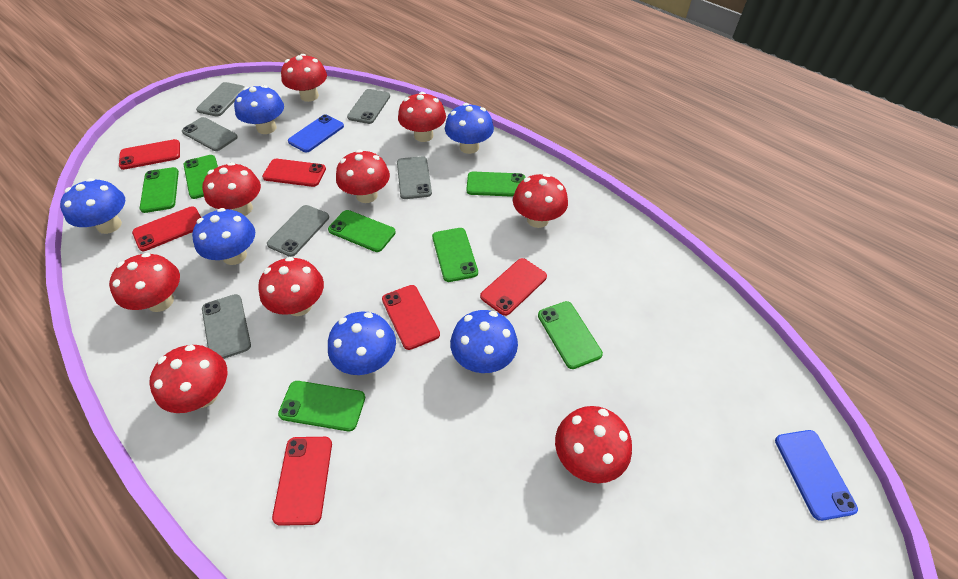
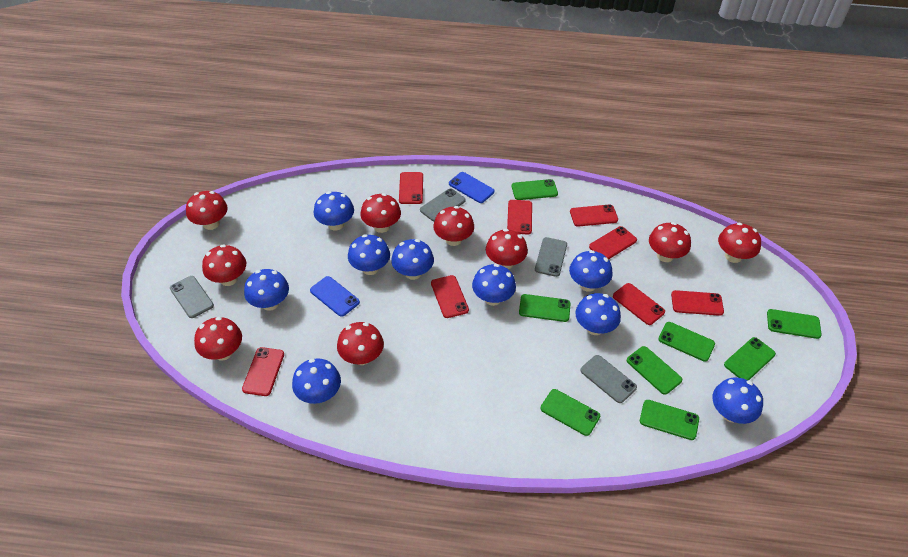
blue mushroom: 6 -> 9
green phone: 7 -> 8
grey phone: 6 -> 4
red phone: 6 -> 8

